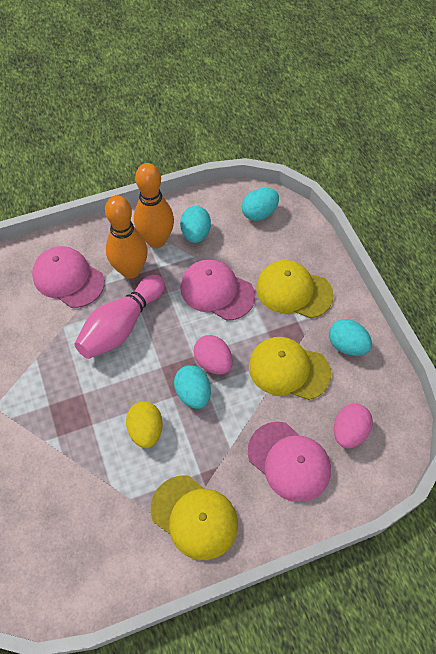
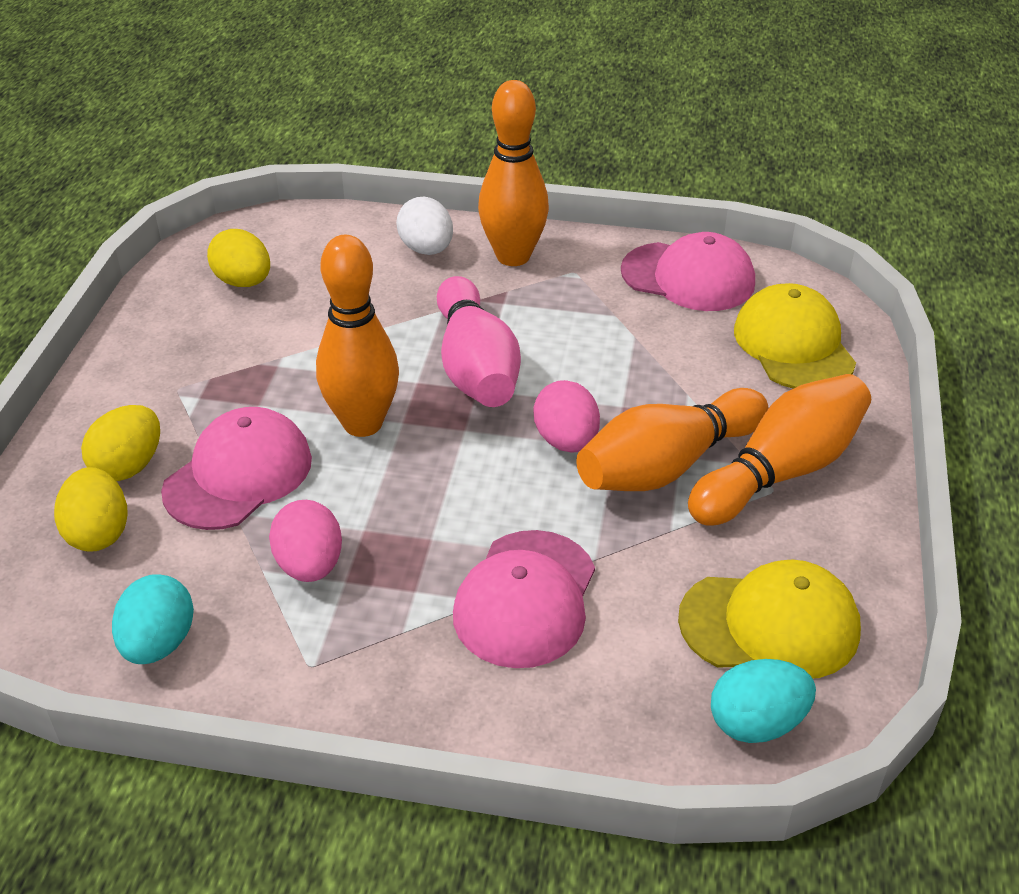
orange bowling pin: 2 -> 4
turquoise egg: 4 -> 2
white egg: 0 -> 1
yellow cap: 3 -> 2
yellow egg: 1 -> 3

